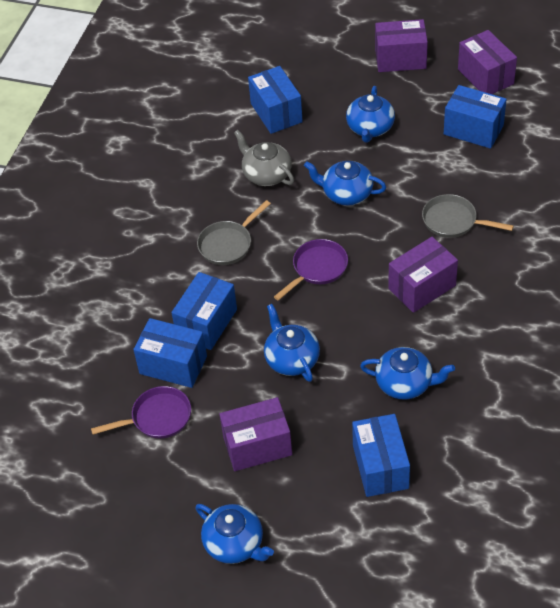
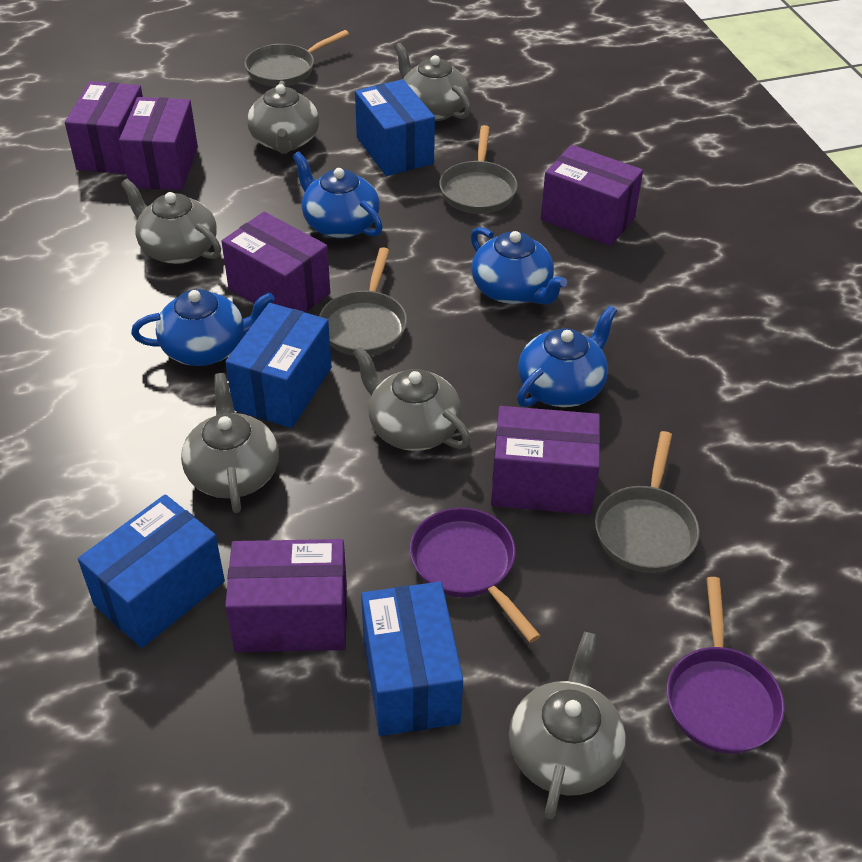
blue box: 5 -> 4
blue teapot: 5 -> 4
grey pan: 2 -> 4
grey teapot: 1 -> 6
purple box: 4 -> 6

